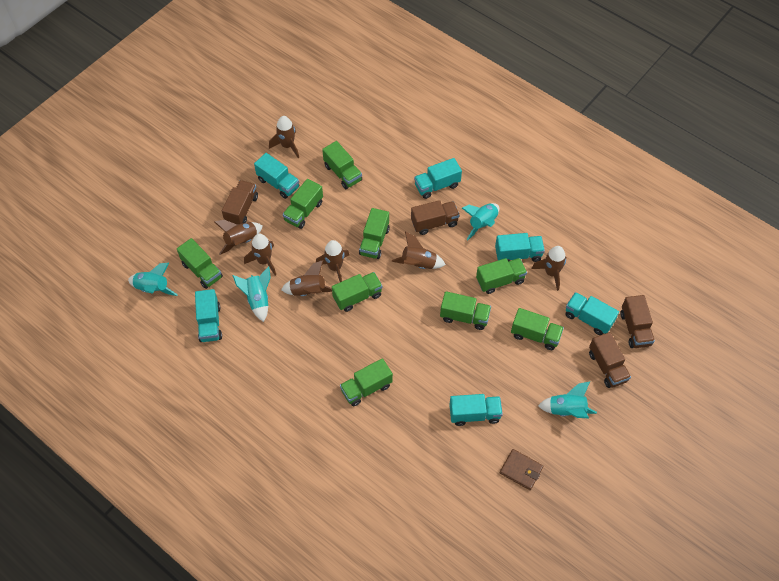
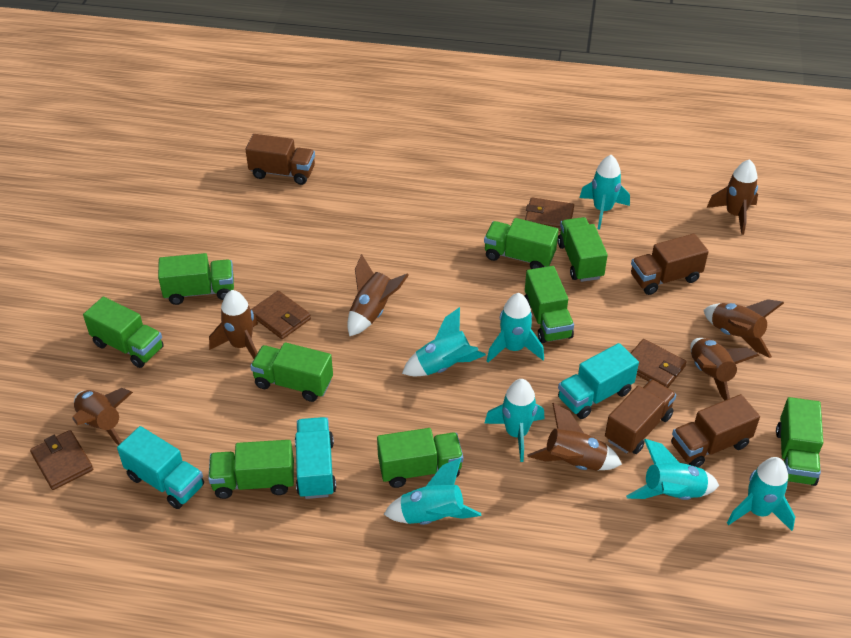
brown wallet: 1 -> 4
turquoise rocket: 4 -> 7
turquoise truck: 6 -> 3

